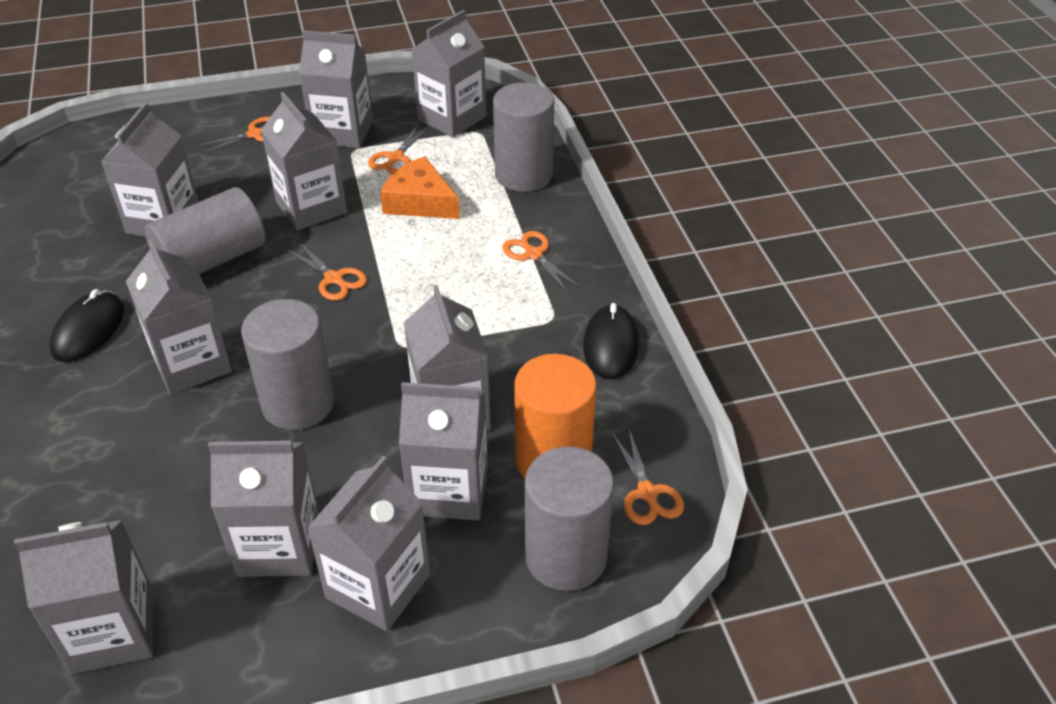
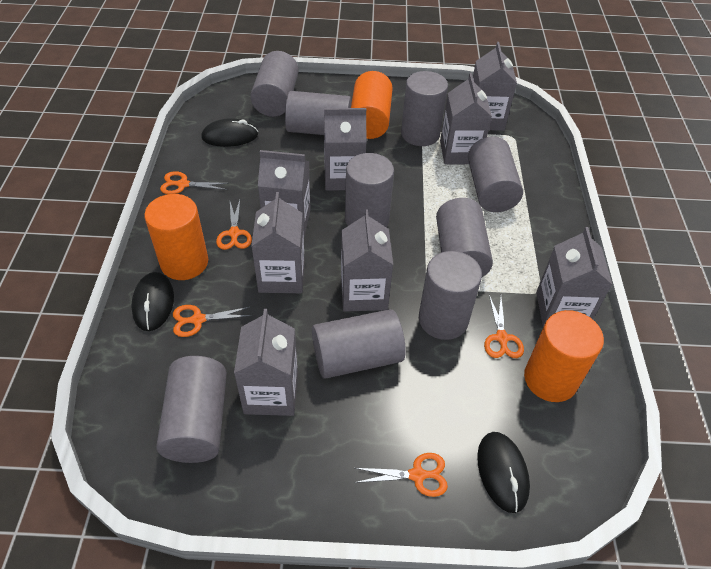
black mouse: 2 -> 3
grey carton: 10 -> 8
grey cylinder: 4 -> 9
orange cheese: 1 -> 0
orange cylinder: 1 -> 3

